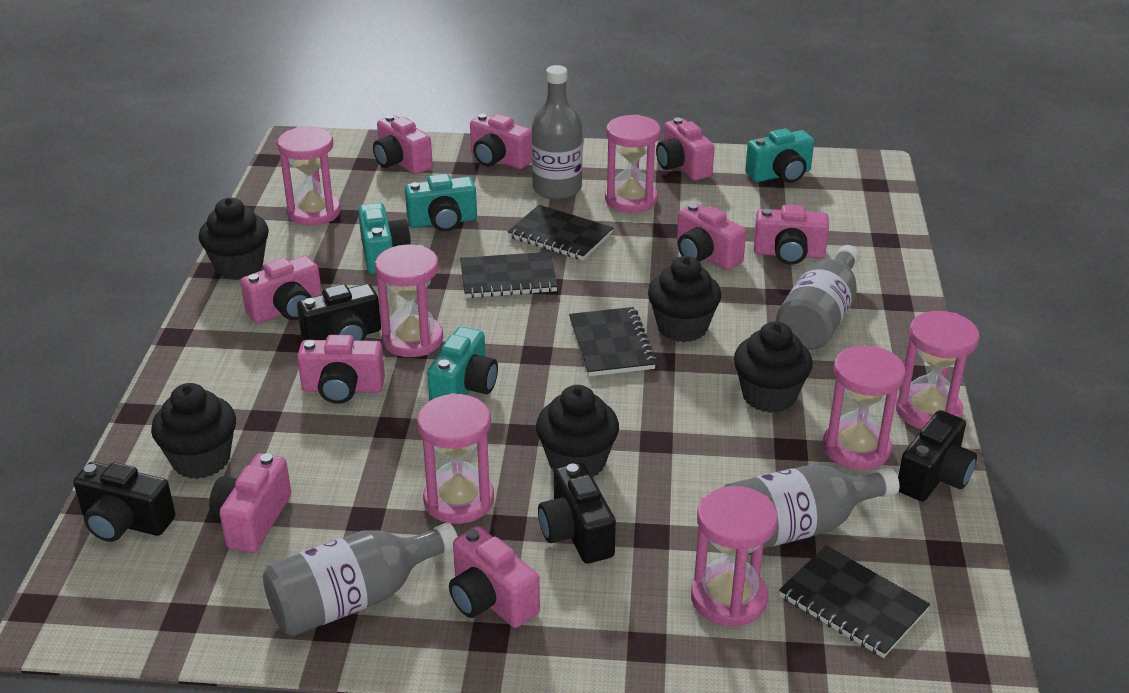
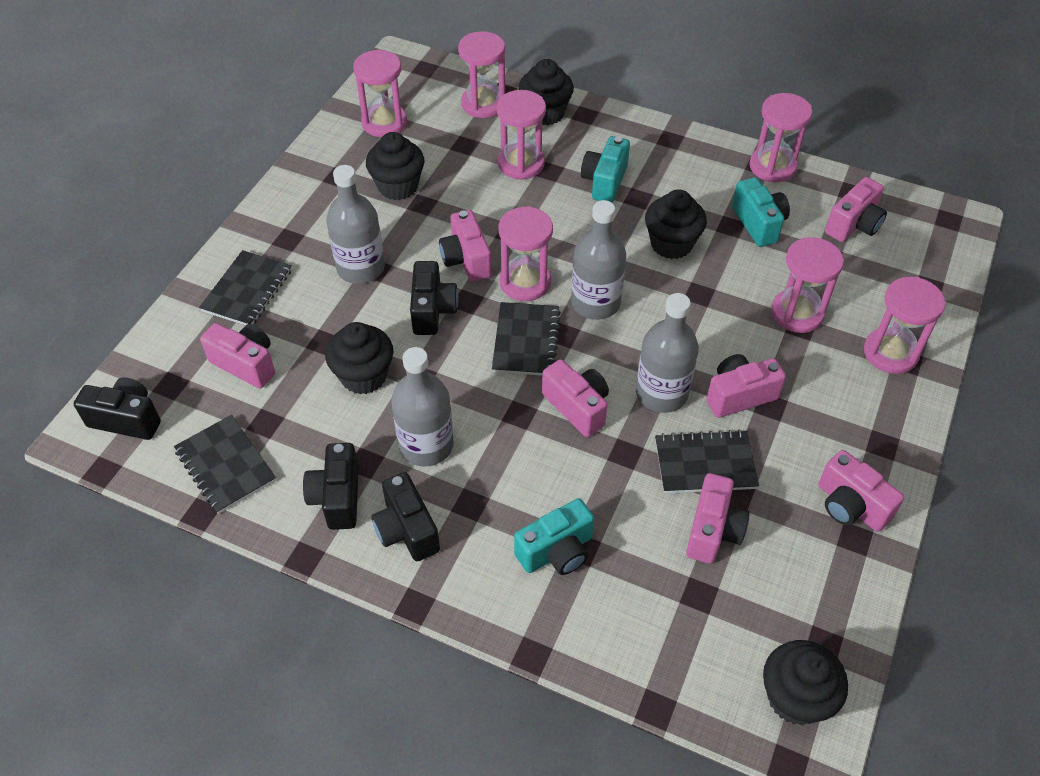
pink camera: 9 -> 7
turquoise camera: 4 -> 3

